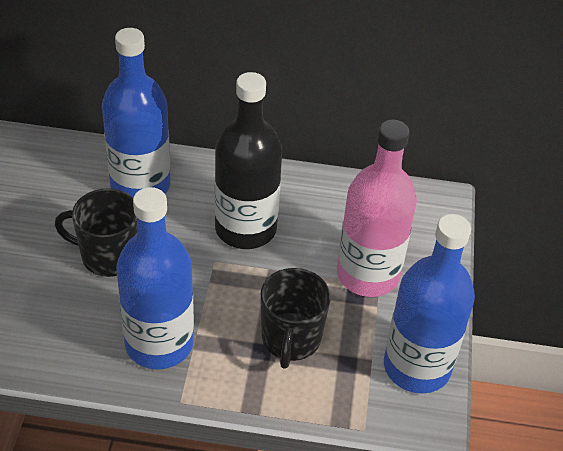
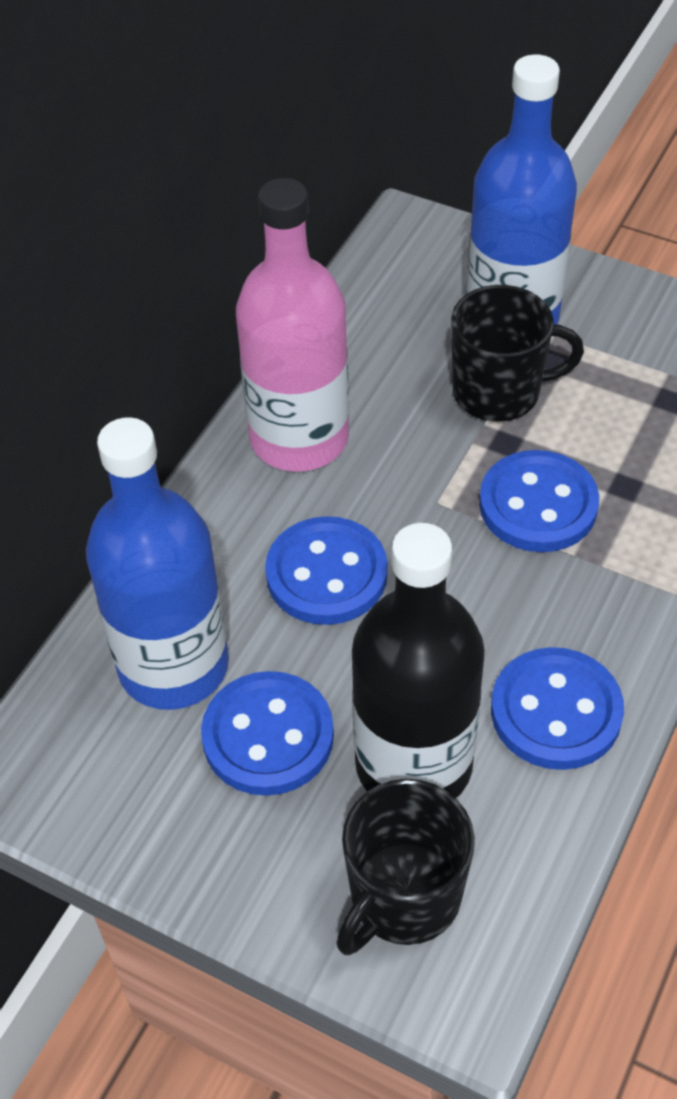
blue bottle: 3 -> 2
blue button: 0 -> 4

